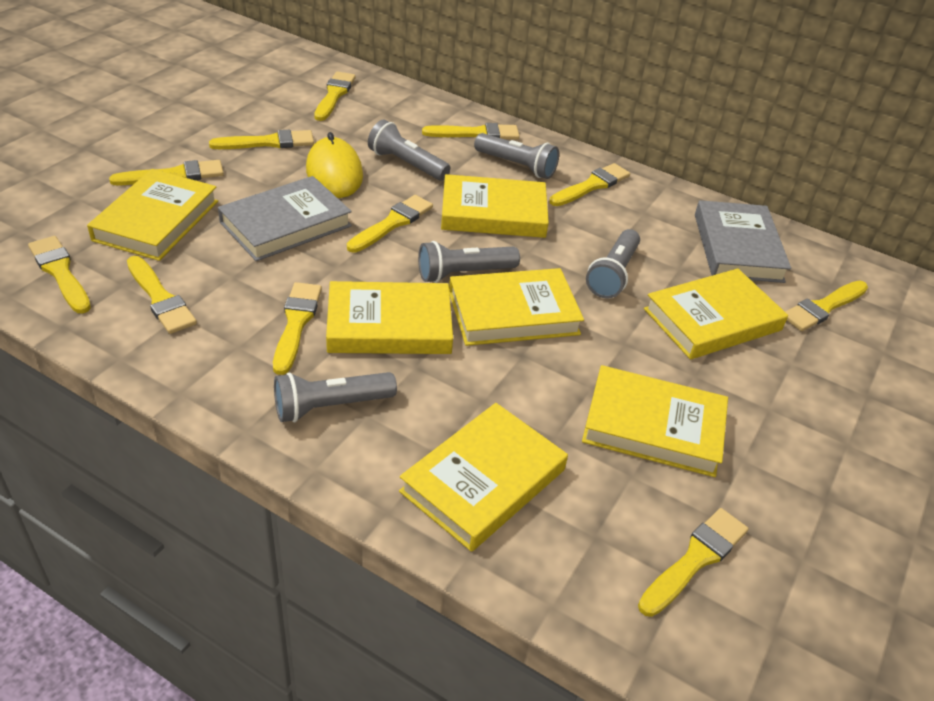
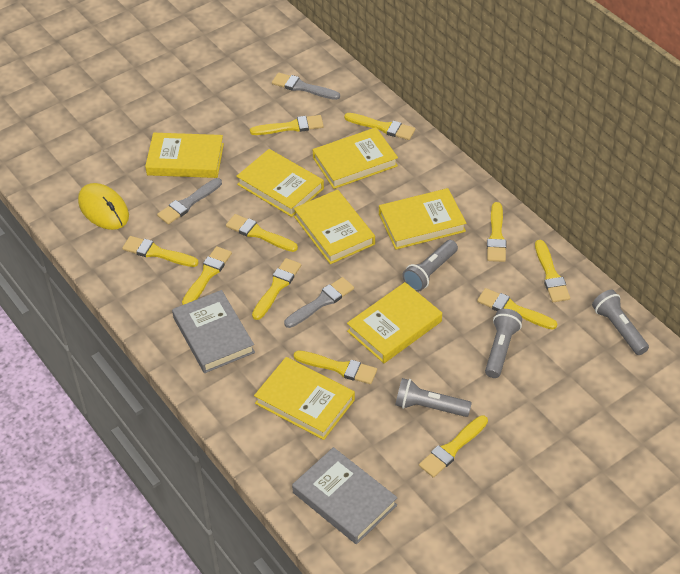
grey brush: 0 -> 3
grey flashlight: 5 -> 4

